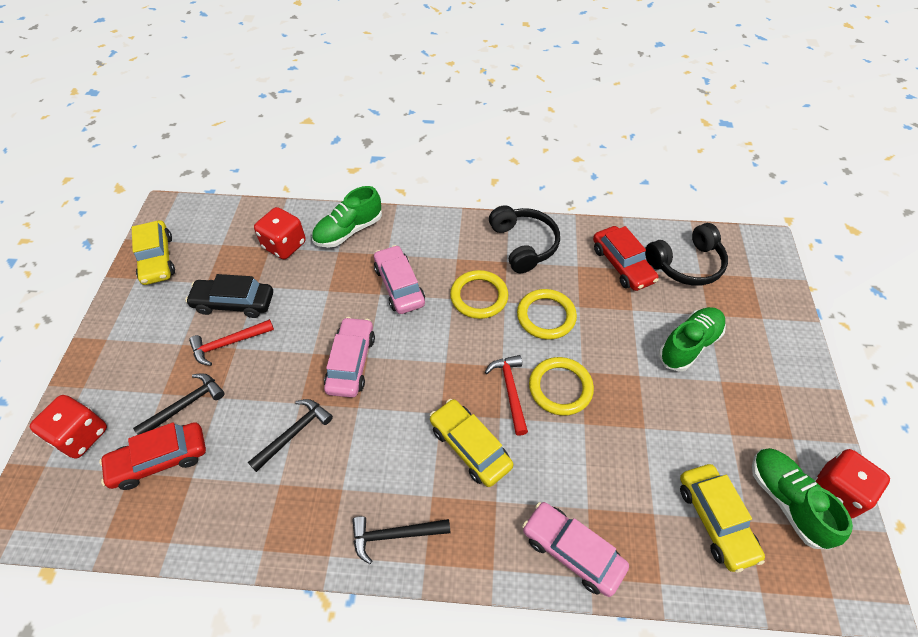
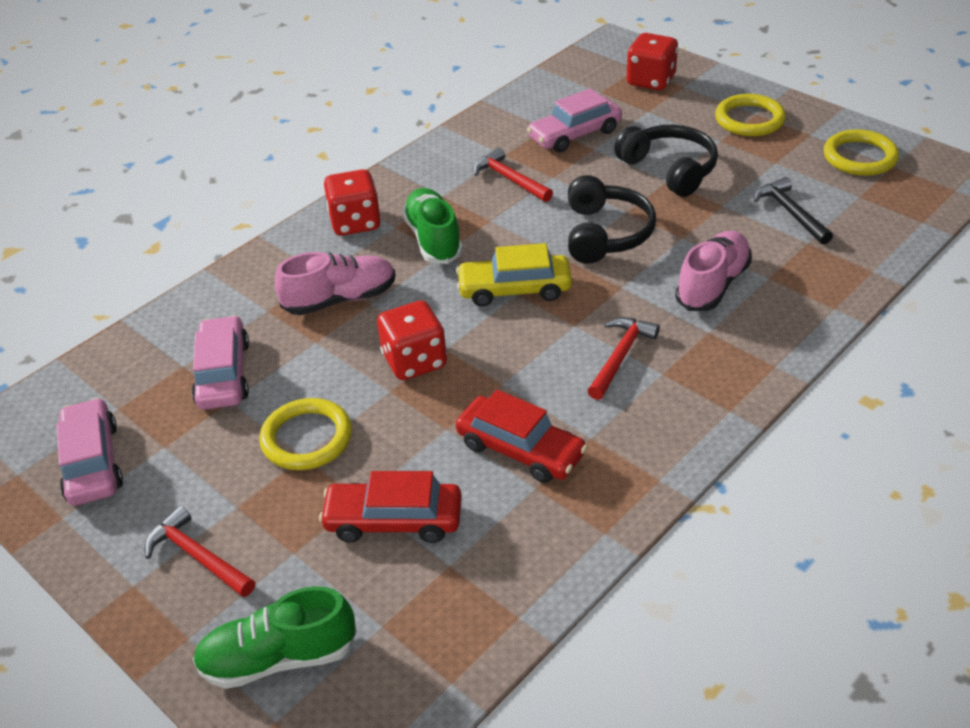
black car: 1 -> 0
black hammer: 3 -> 1
green shoe: 3 -> 2
pink shoe: 0 -> 2
red hammer: 2 -> 3
yellow car: 3 -> 1

